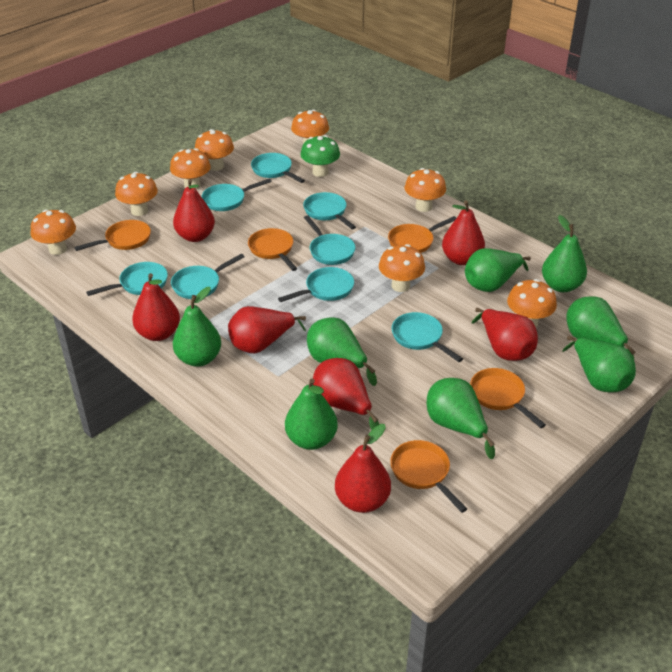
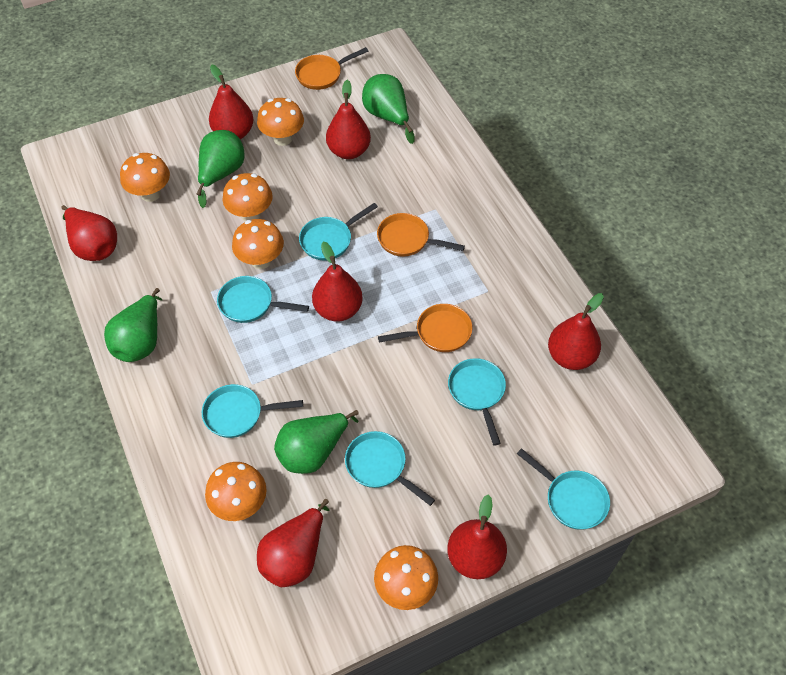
green mushroom: 1 -> 0
green pear: 8 -> 4
orange mushroom: 8 -> 6
orange pan: 5 -> 3
turquoise pan: 8 -> 6

